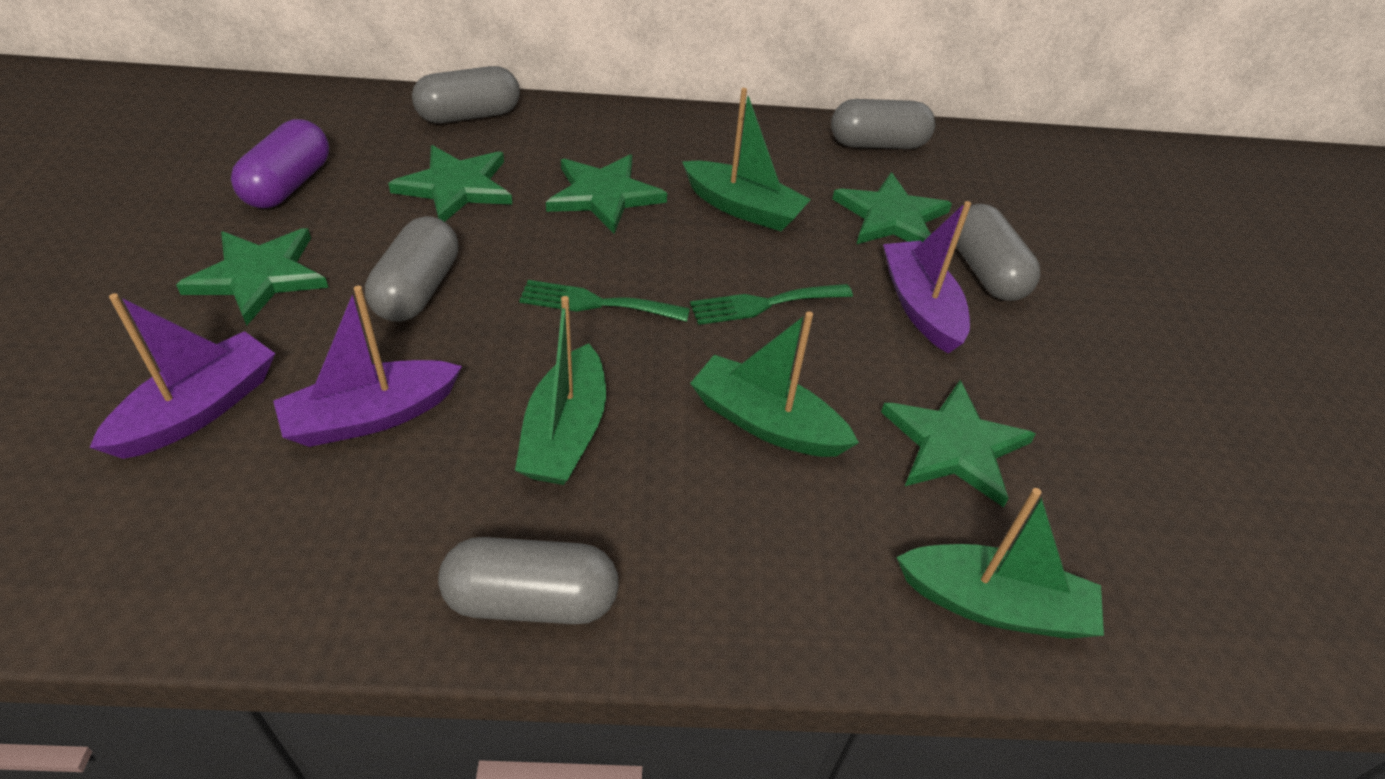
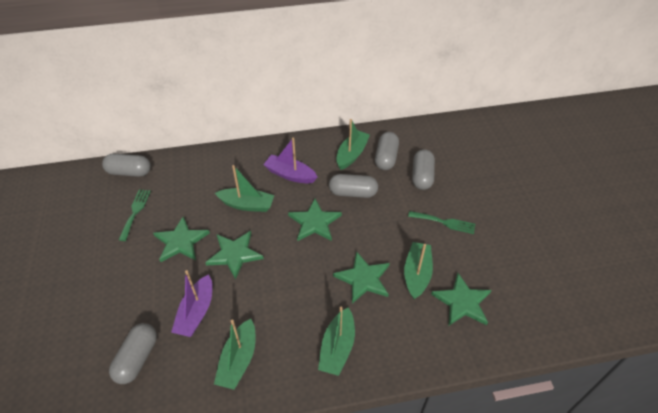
green boat: 4 -> 5
purple boat: 3 -> 2
purple capsule: 1 -> 0

